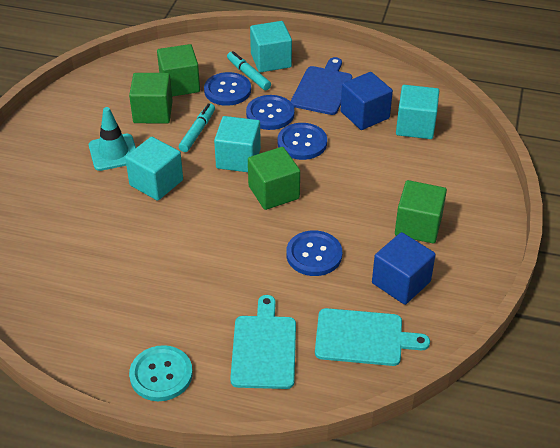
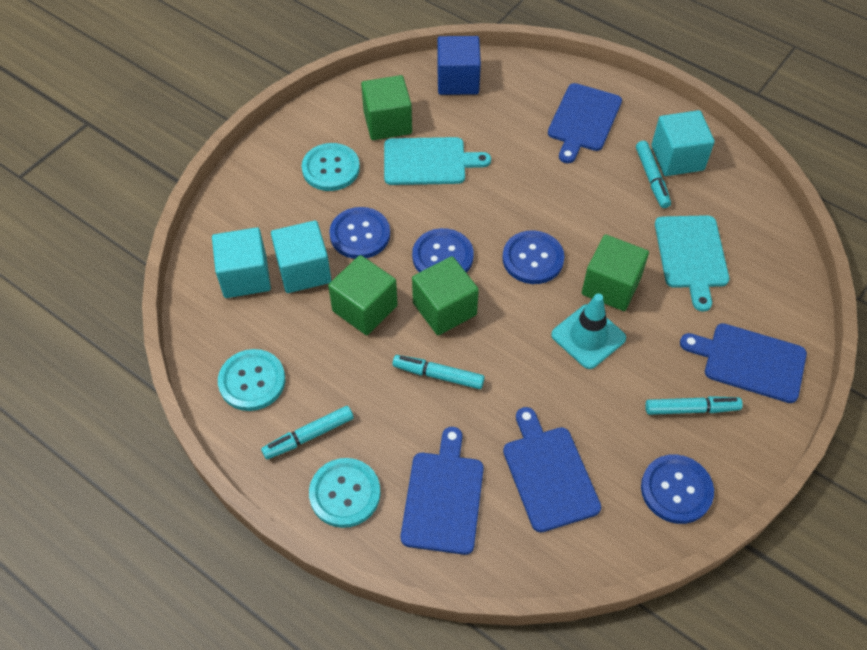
blue cube: 2 -> 1
blue cutting board: 1 -> 4
turquoise button: 1 -> 3
turquoise cube: 4 -> 3
turquoise marker: 2 -> 4

